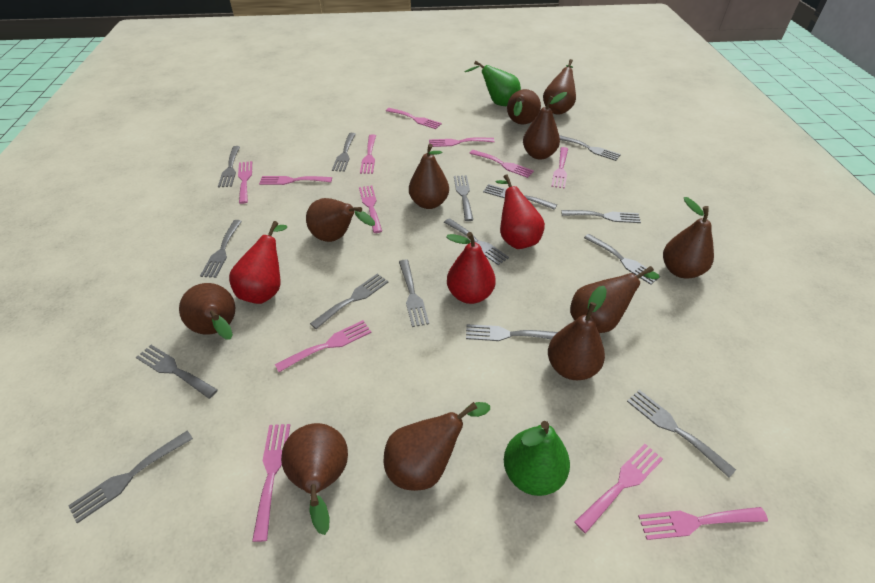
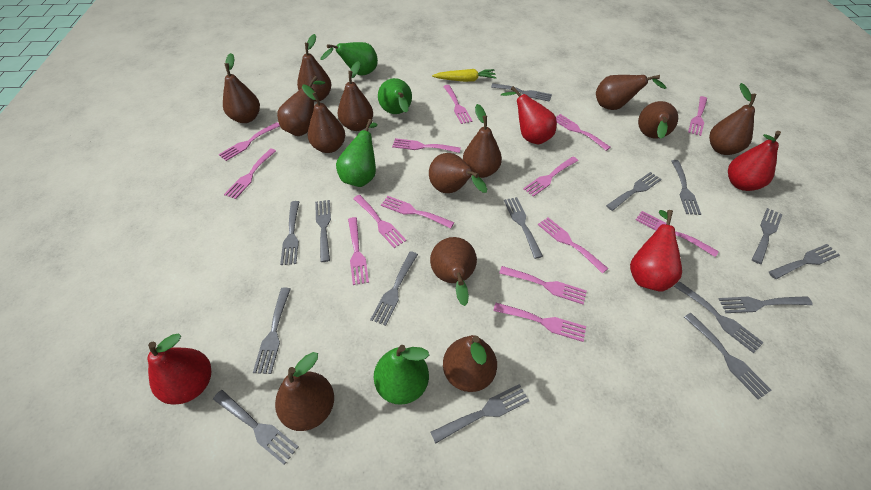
brown pear: 11 -> 13
green pear: 2 -> 4
pink fork: 12 -> 14
red pear: 3 -> 4
yellow carrot: 0 -> 1

